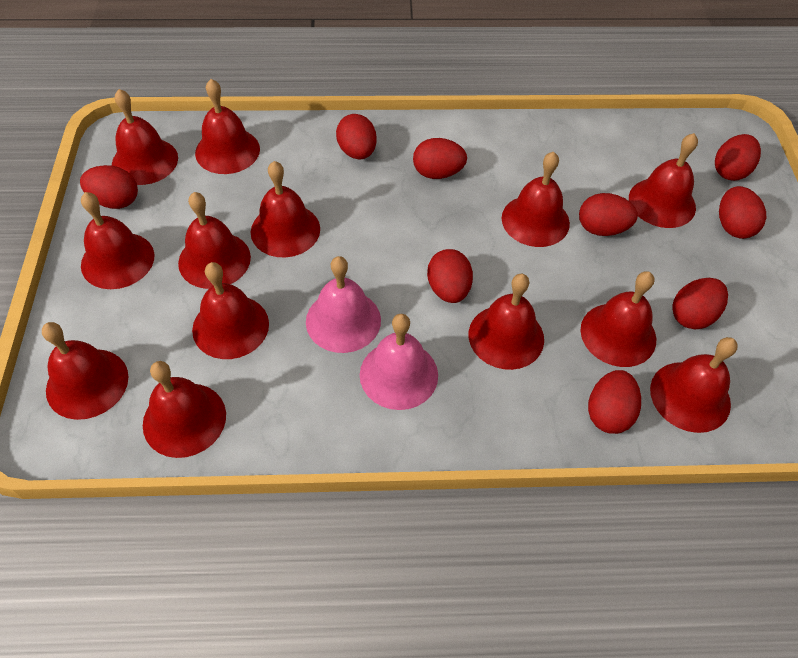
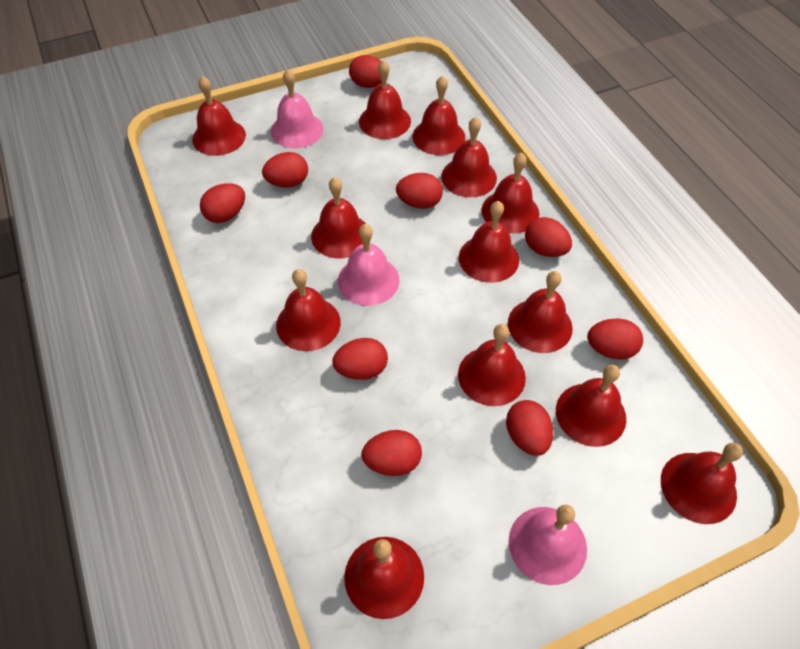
pink bell: 2 -> 3

